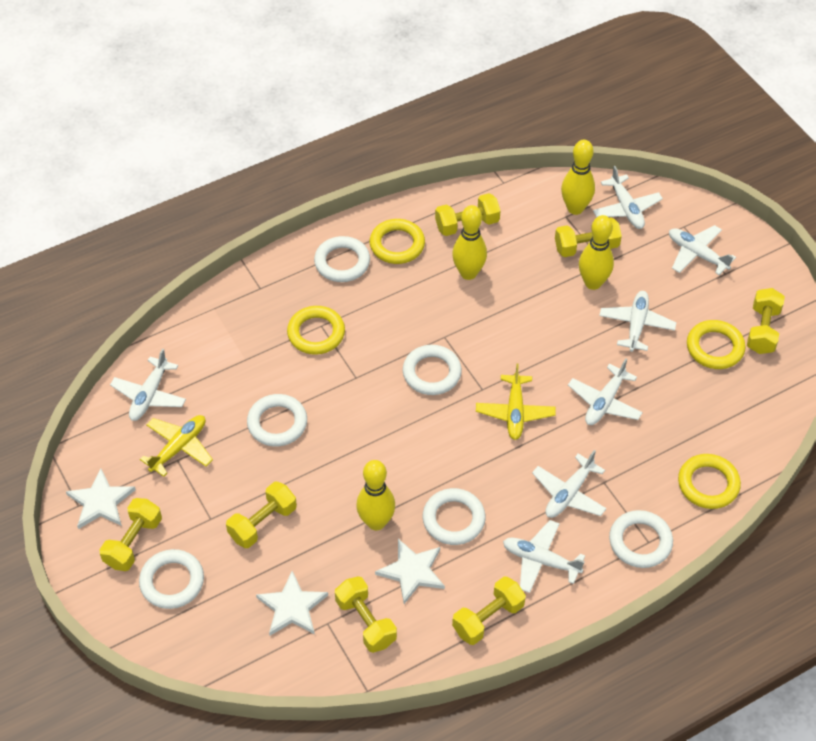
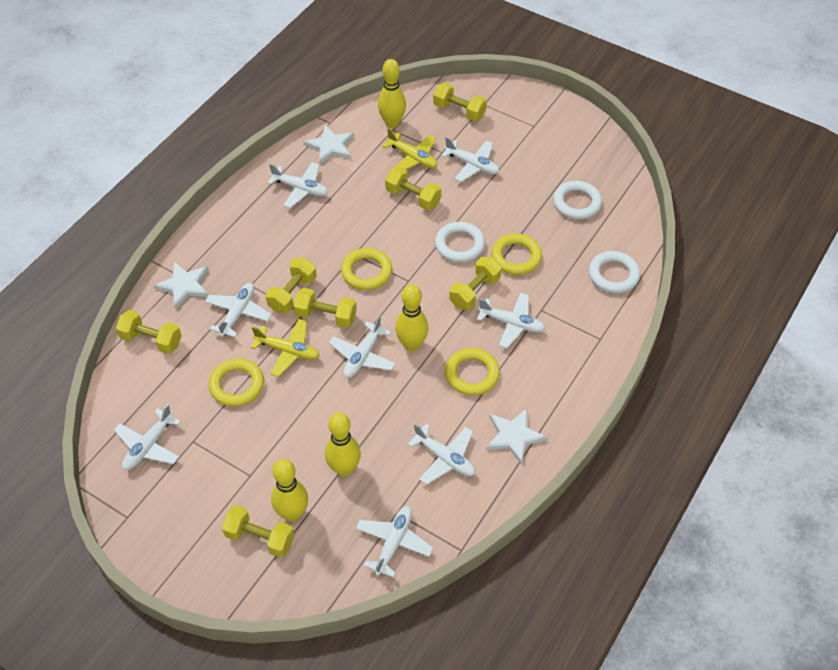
white plane: 7 -> 8
white ring: 6 -> 3

